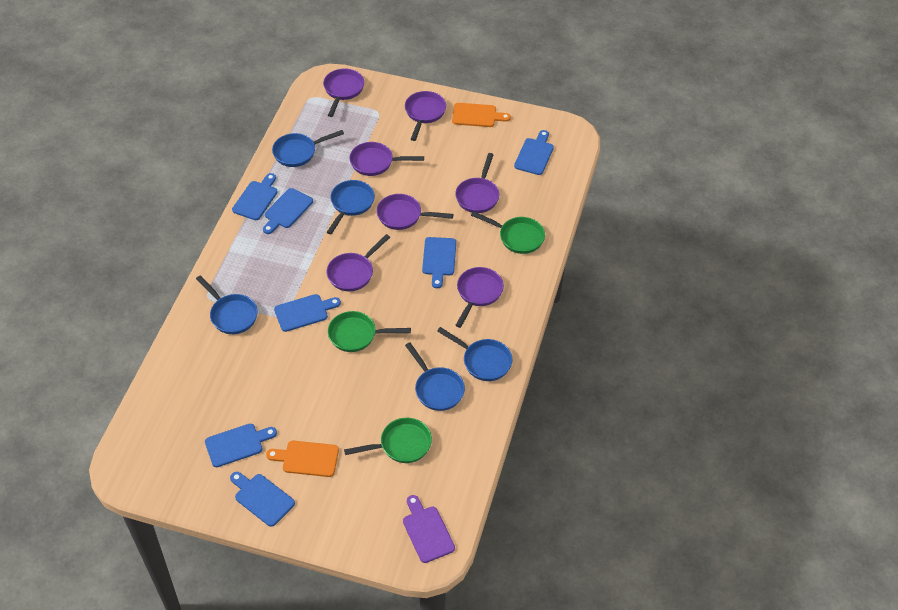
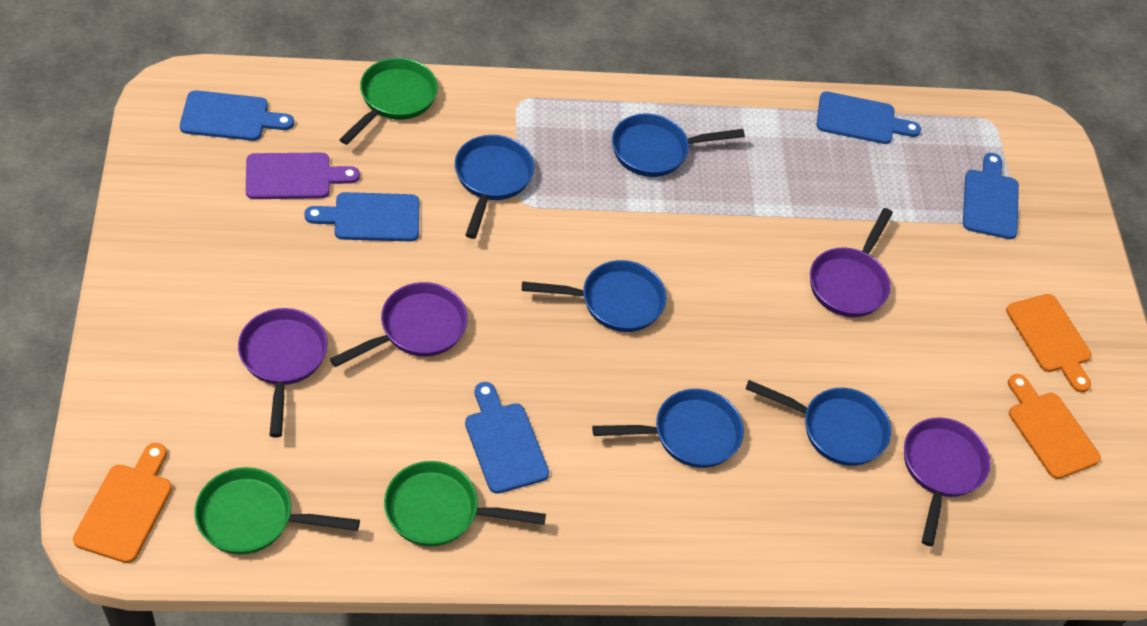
blue cutting board: 7 -> 5
orange cutting board: 2 -> 3
purple pan: 7 -> 4

